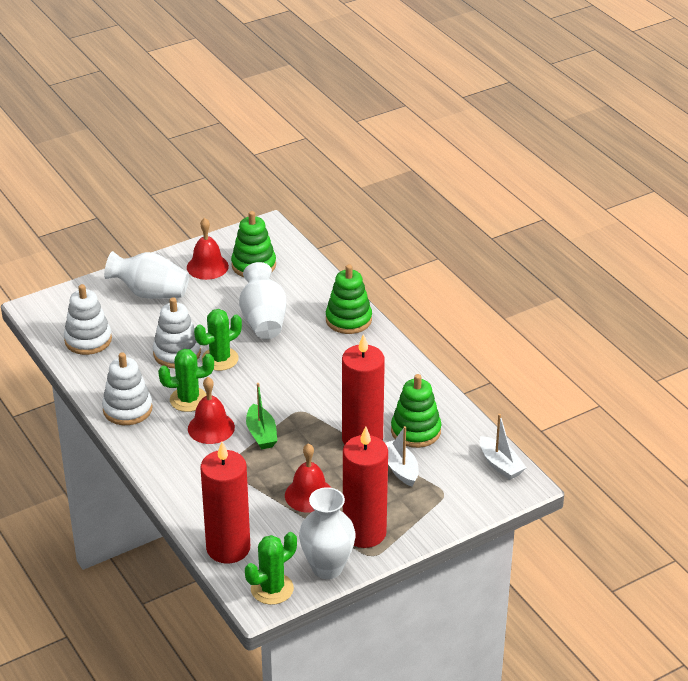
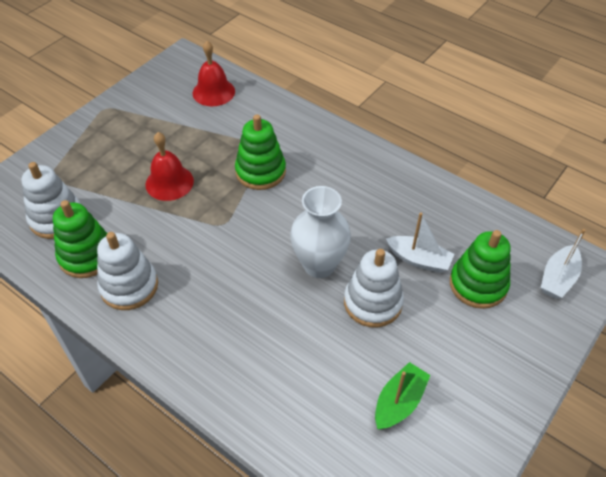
green cactus: 3 -> 0
red bell: 3 -> 2
red candle: 3 -> 0
white vase: 3 -> 1

